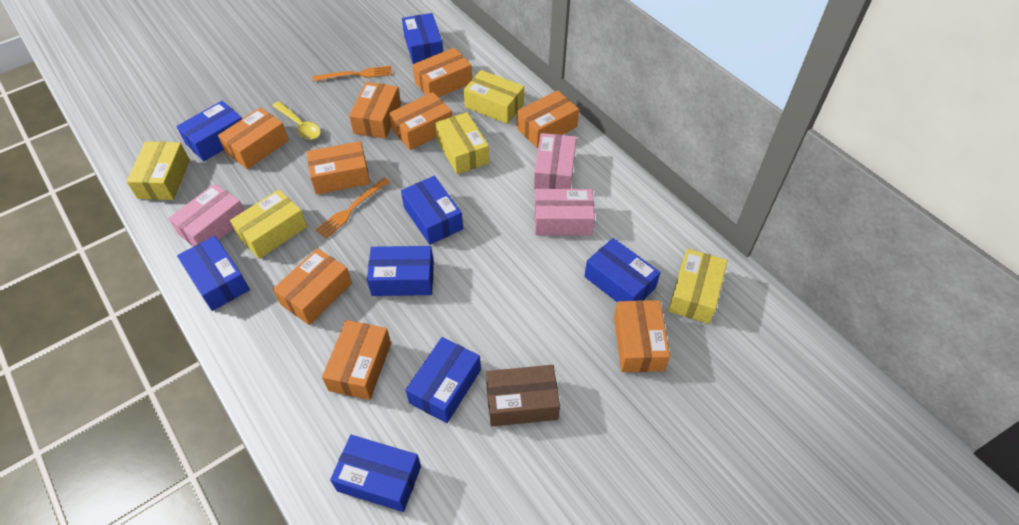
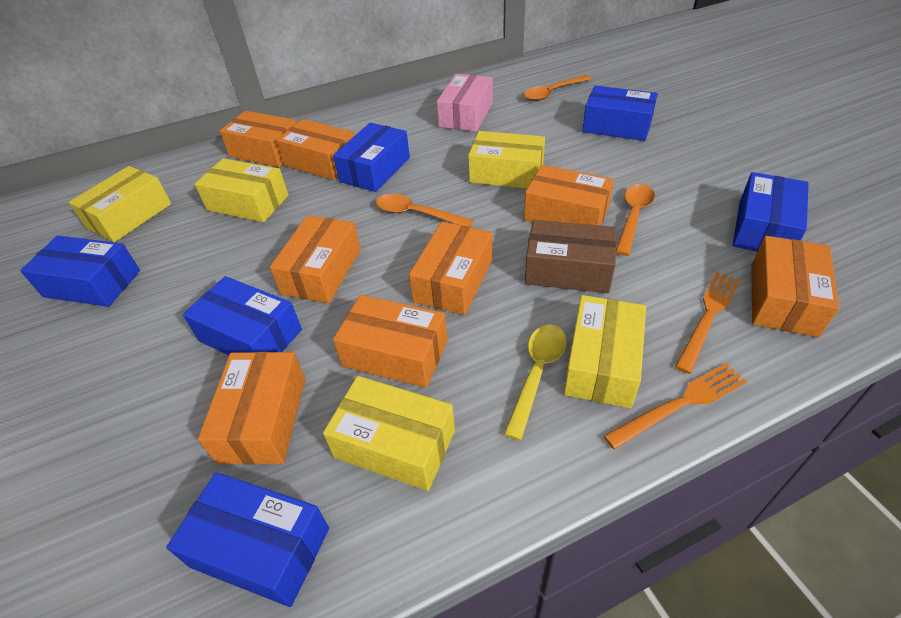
blue box: 8 -> 6
orange box: 9 -> 8
orange spoon: 0 -> 3
pink box: 3 -> 1

